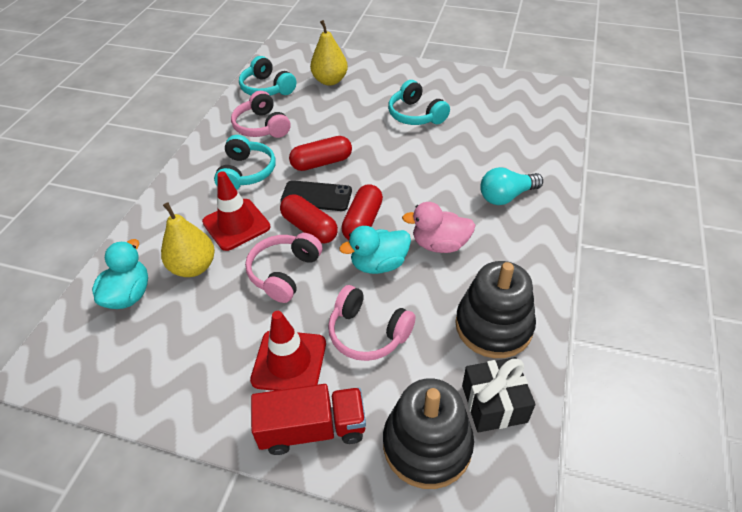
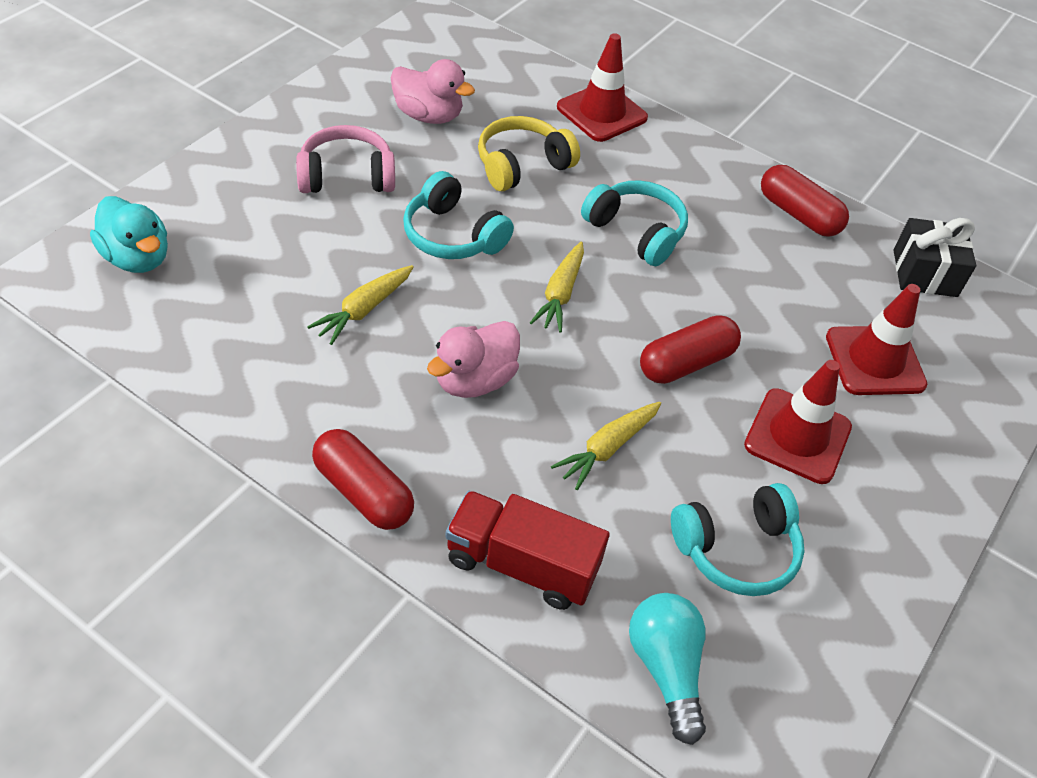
black phone: 1 -> 0
black stacking toy: 2 -> 0
pink duck: 1 -> 2
pink headphones: 3 -> 1
red traffic cone: 2 -> 3
turquoise duck: 2 -> 1
yellow carrot: 0 -> 3
yellow headphones: 0 -> 1
yellow pear: 2 -> 0

